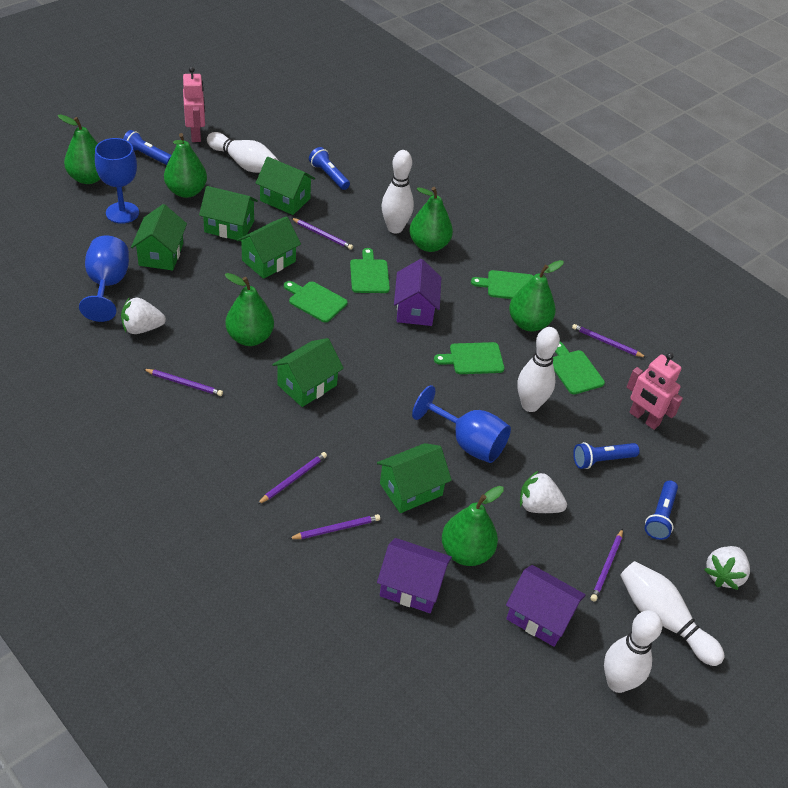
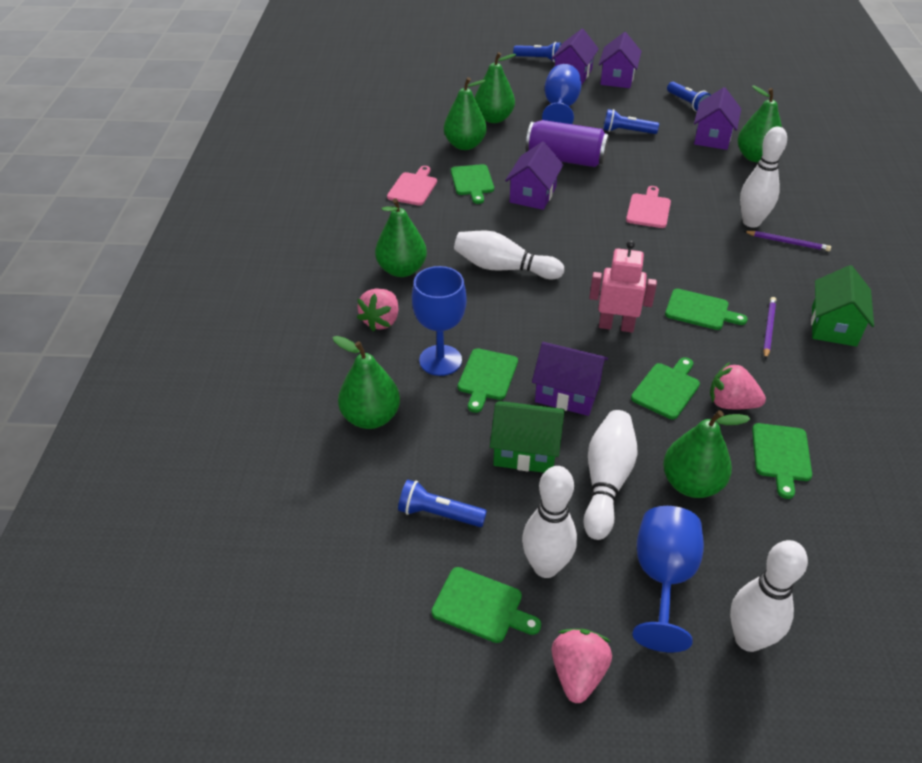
green cutting board: 5 -> 6
green house: 6 -> 2
pink cutting board: 0 -> 2
pink robot: 2 -> 1
pink strawberry: 0 -> 3
purple can: 0 -> 1
purple house: 3 -> 5
purple pencil: 6 -> 2
white strawberry: 3 -> 0

